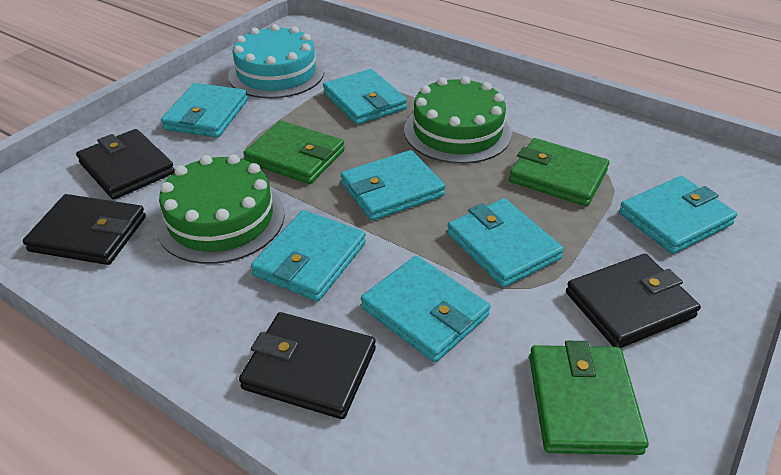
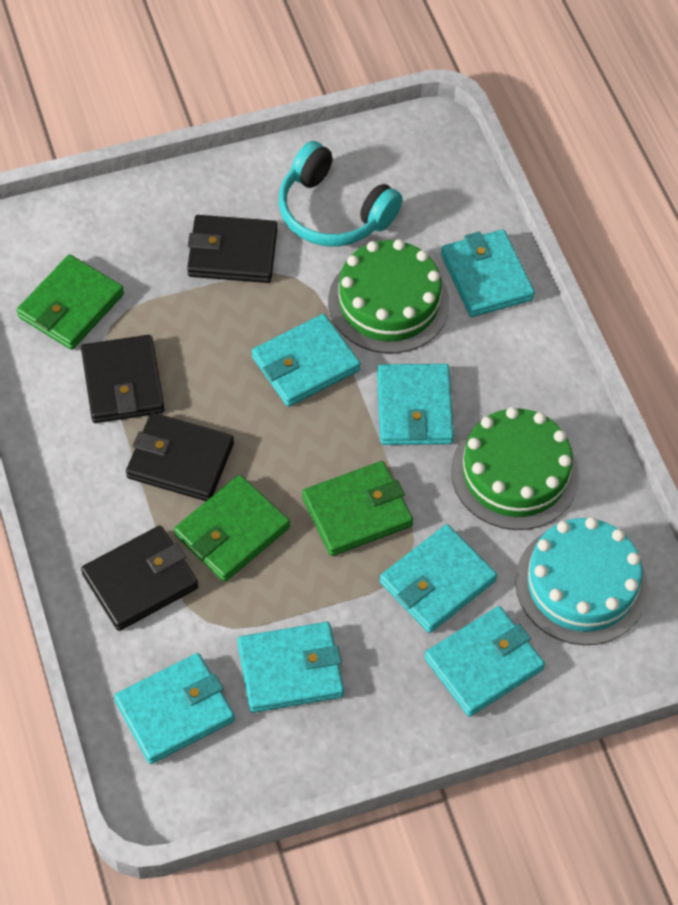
turquoise headphones: 0 -> 1

